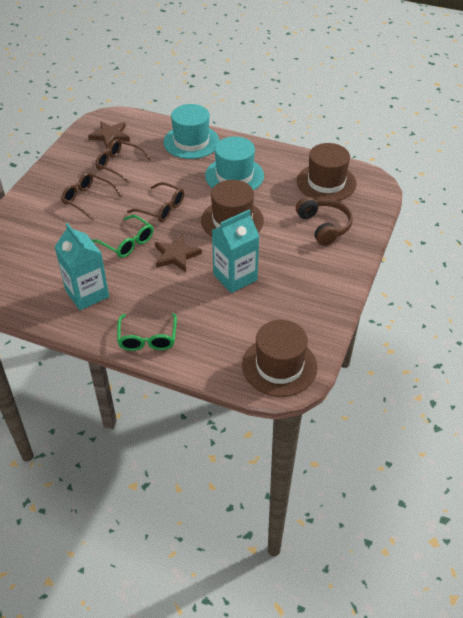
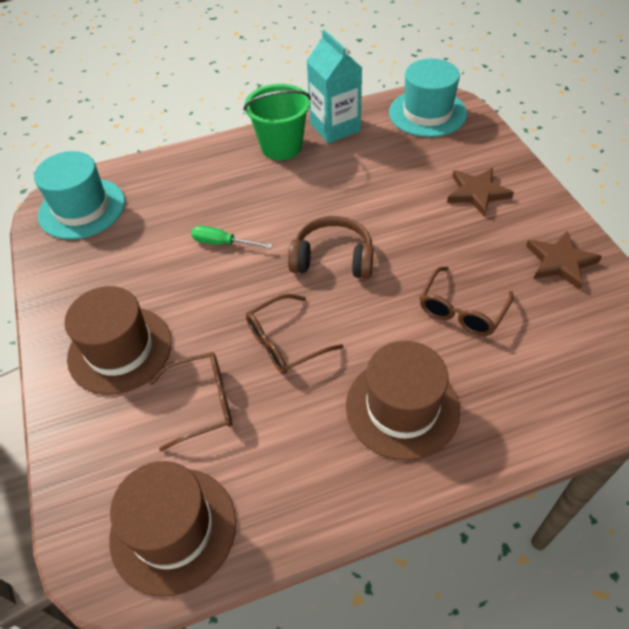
green bucket: 0 -> 1
green glasses: 2 -> 0
green screwdriver: 0 -> 1
turquoise carton: 2 -> 1

